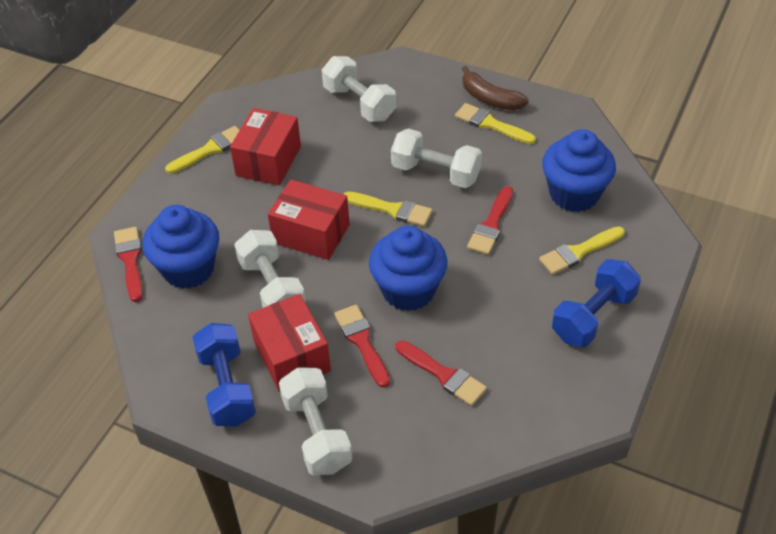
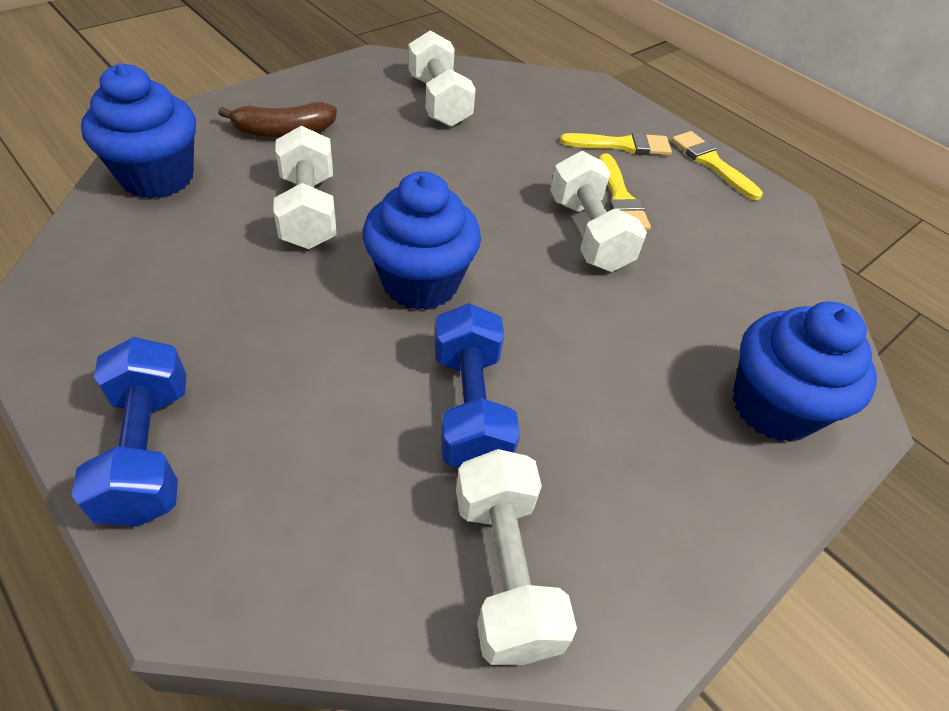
red box: 3 -> 0
red brush: 4 -> 0
yellow brush: 4 -> 3

